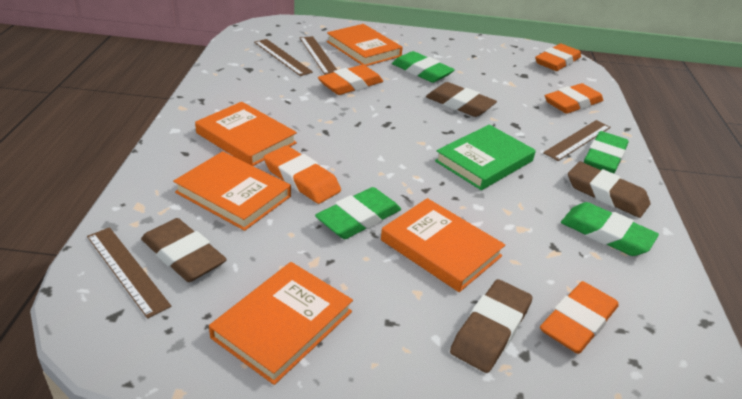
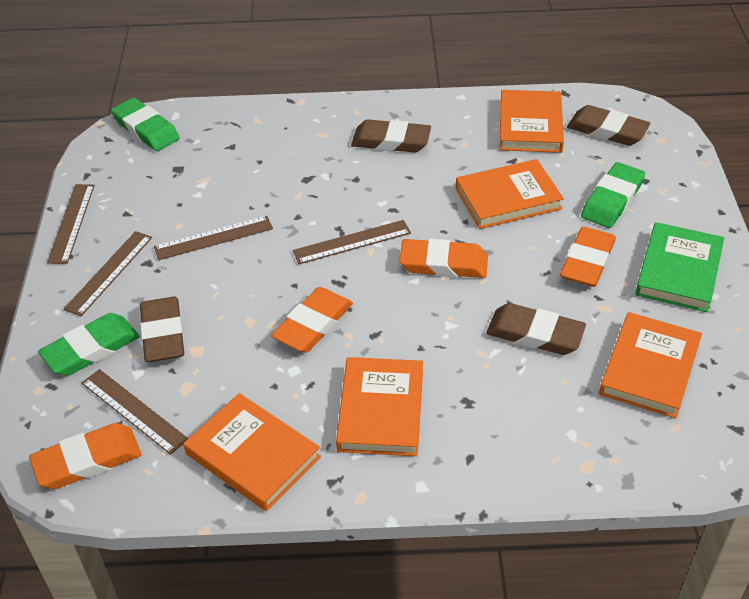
brown ruler: 4 -> 5
green eraser: 4 -> 3
orange eraser: 5 -> 4

